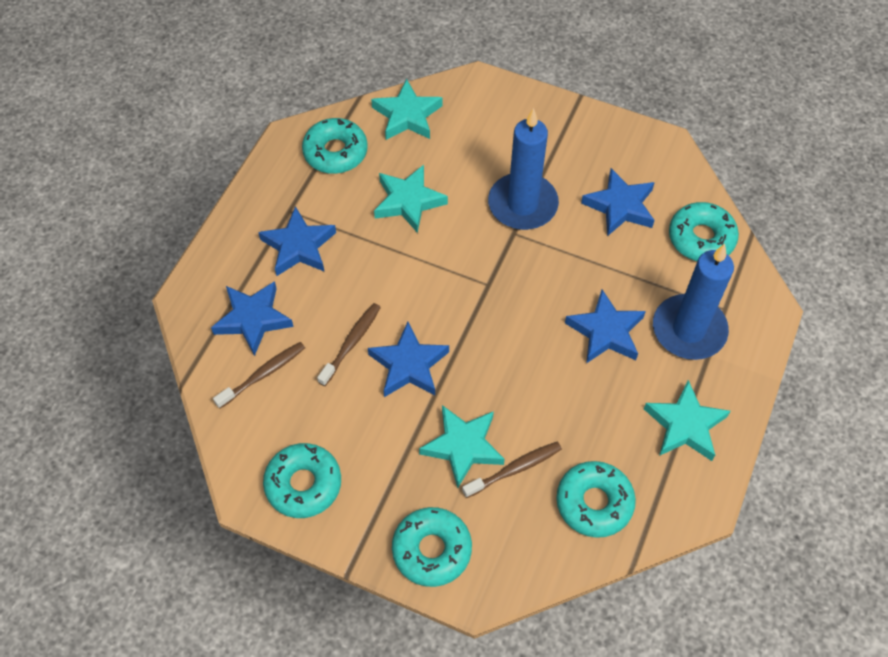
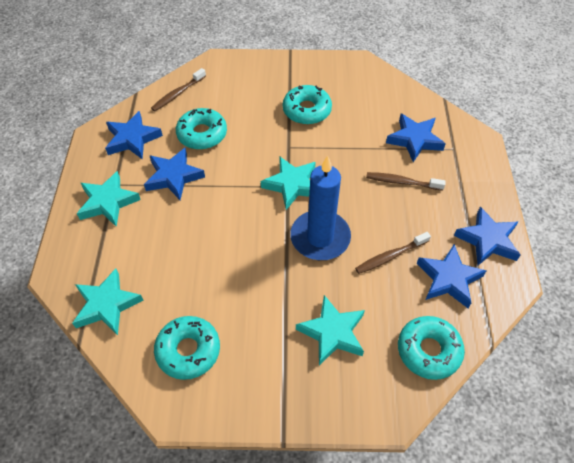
blue candle: 2 -> 1
turquoise donut: 5 -> 4

